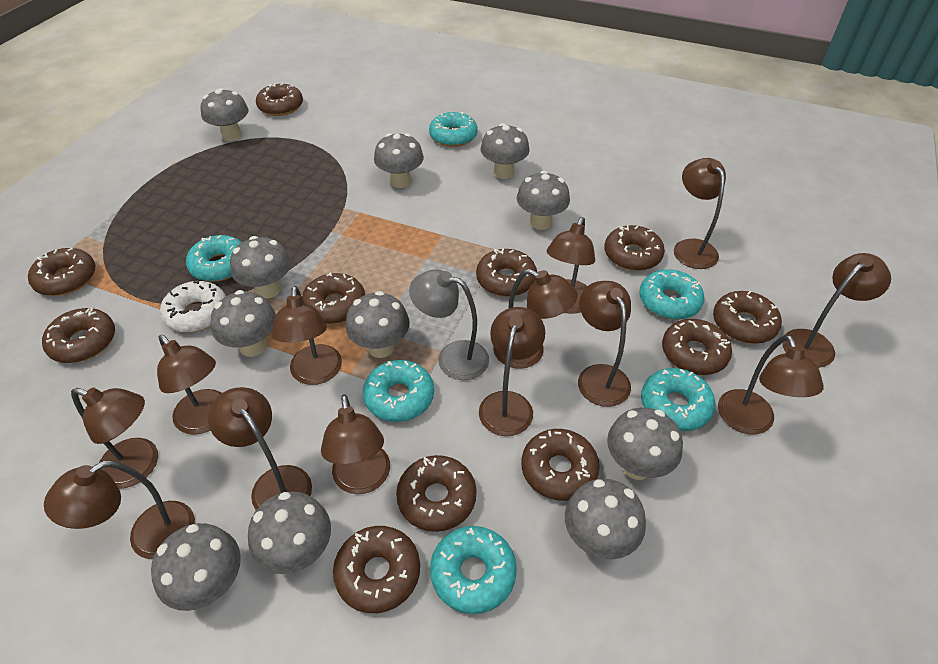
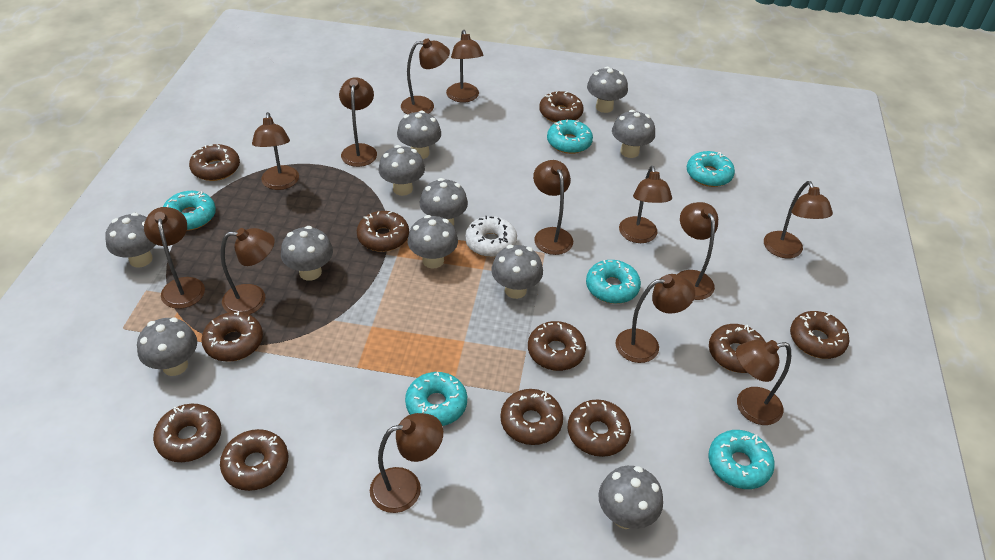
grey lamp: 1 -> 0

